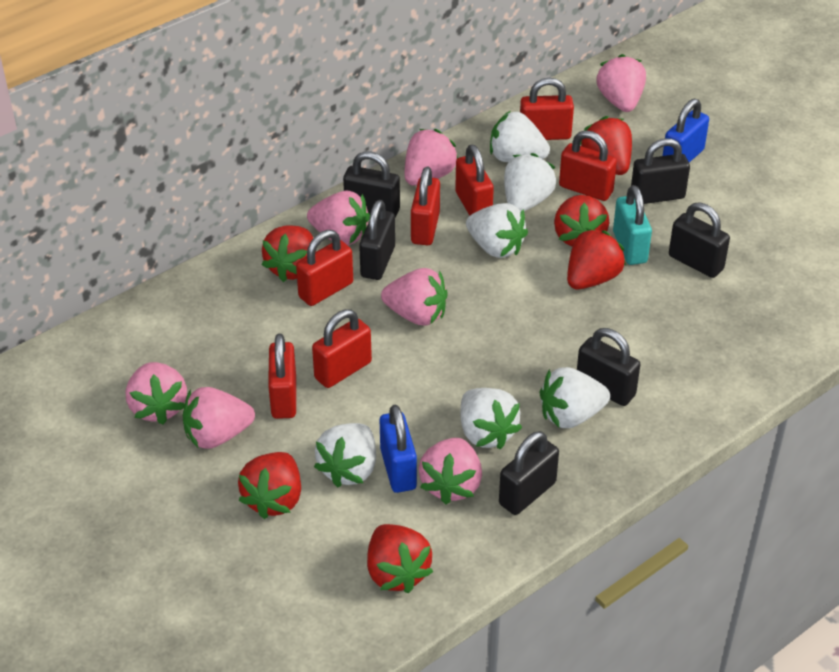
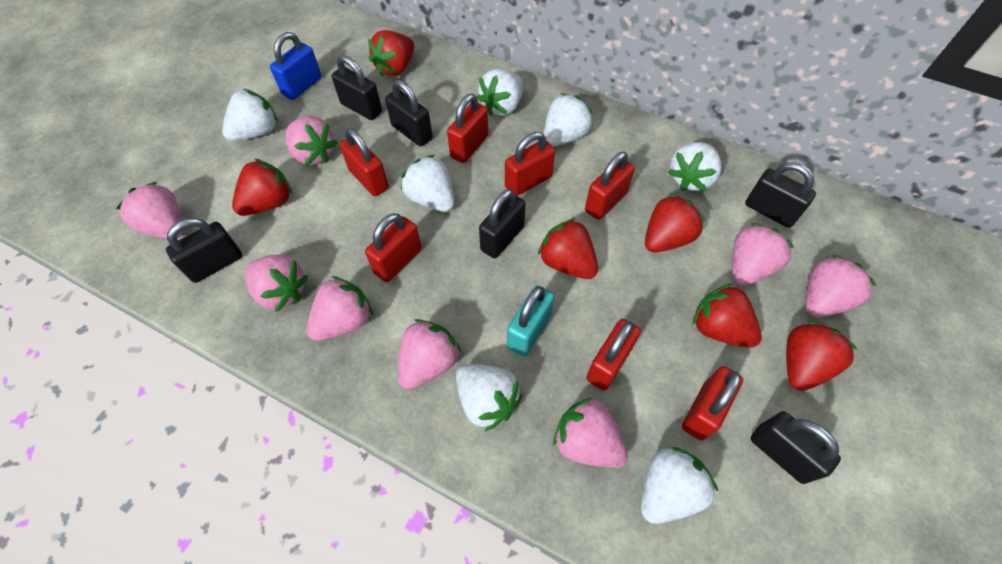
blue padlock: 2 -> 1
pink strawberry: 7 -> 8
white strawberry: 6 -> 7

